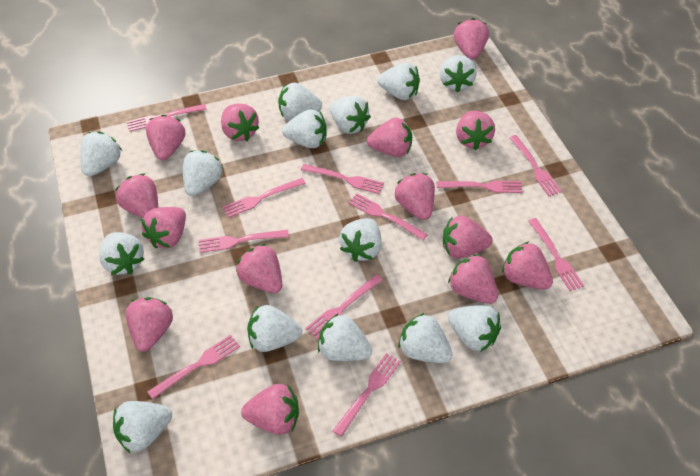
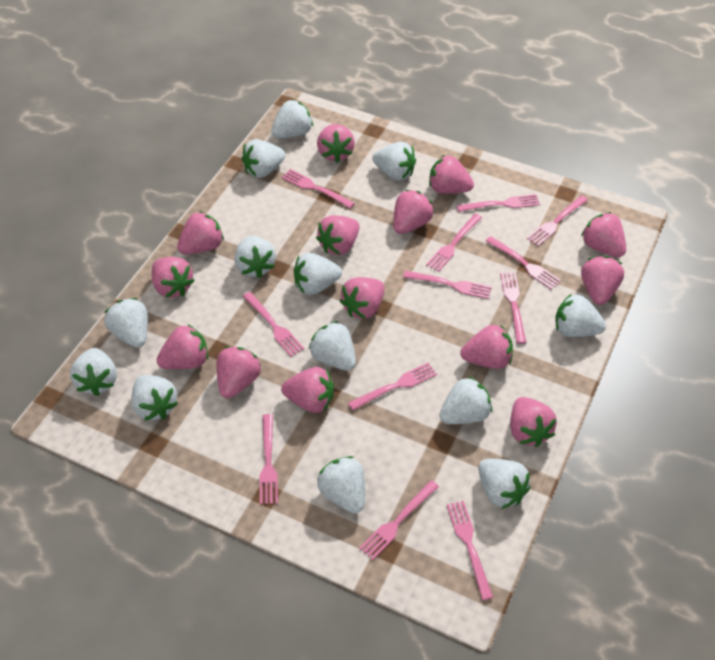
pink fork: 11 -> 12
white strawberry: 14 -> 13

